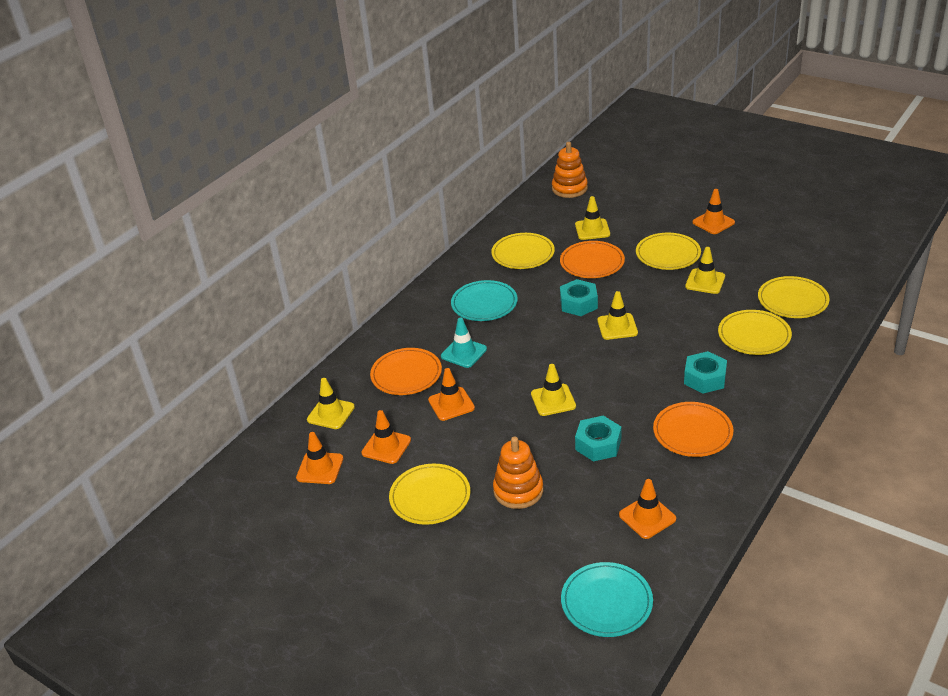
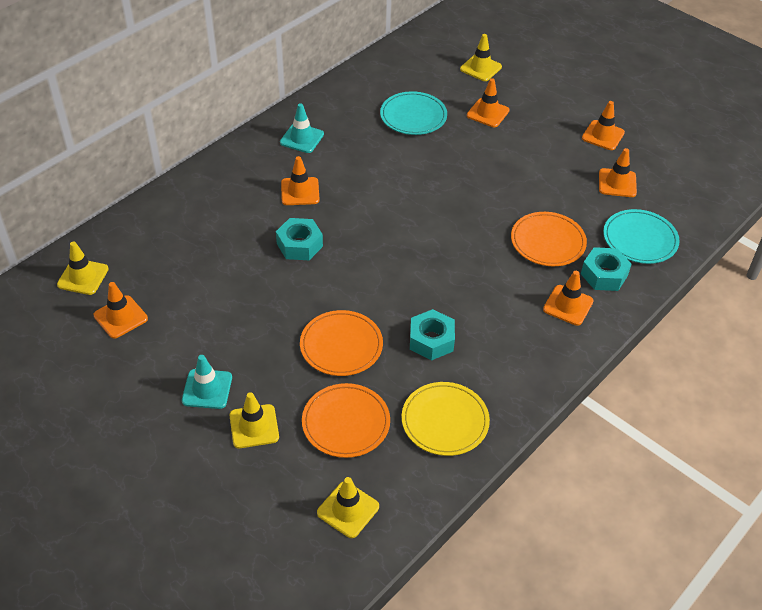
orange stacking toy: 2 -> 0
orange traffic cone: 5 -> 6
turquoise traffic cone: 1 -> 2
yellow plate: 5 -> 1
yellow traffic cone: 5 -> 4

